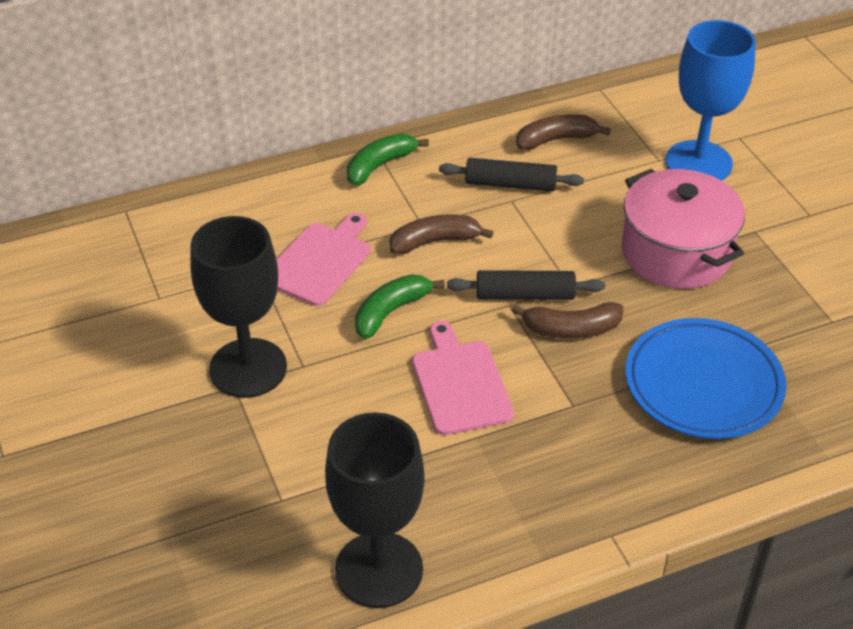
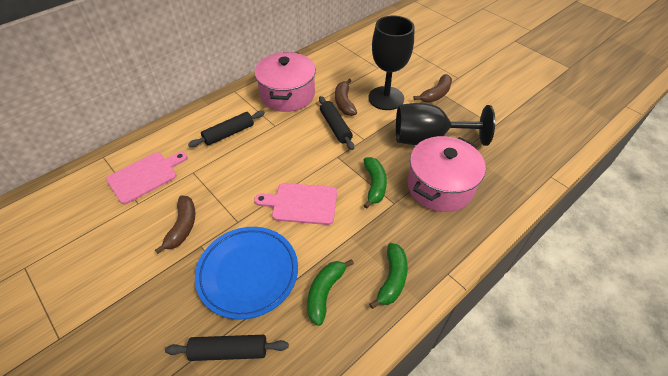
black rolling pin: 2 -> 3
blue goblet: 1 -> 0
green banana: 2 -> 3
pink pot: 1 -> 2

